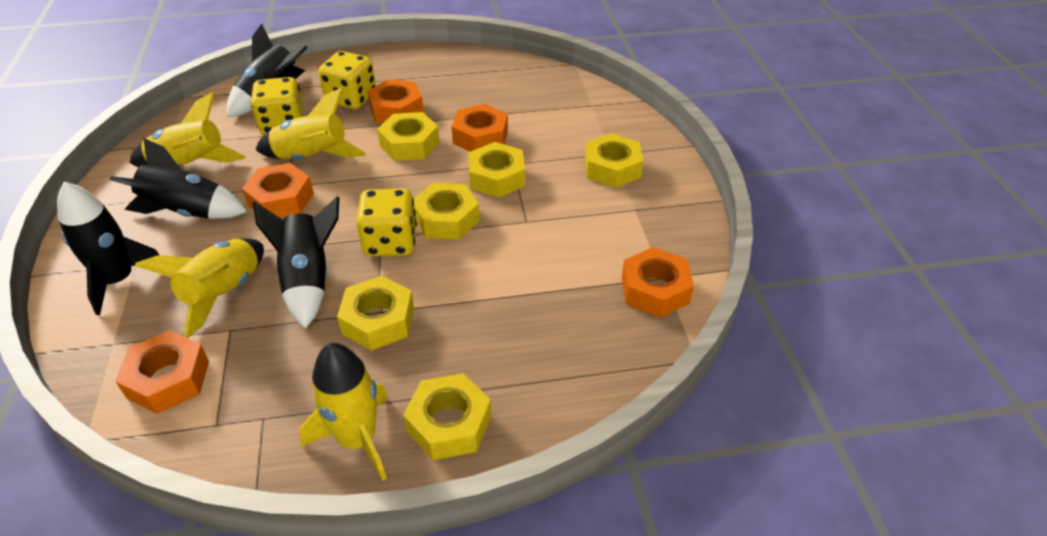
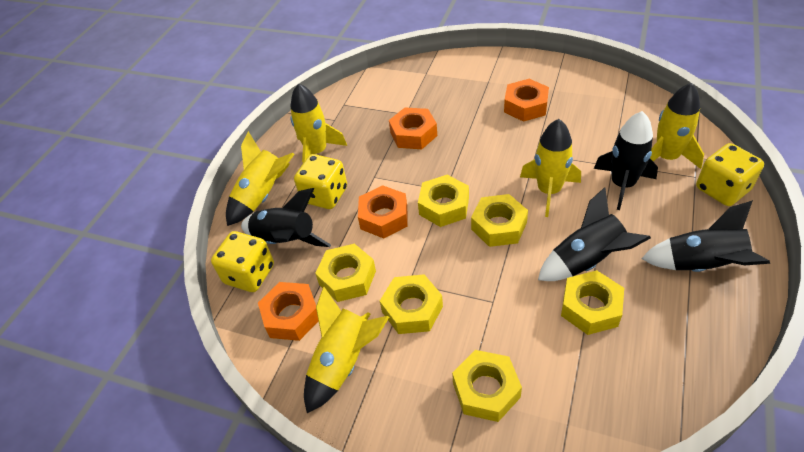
orange nut: 5 -> 4
yellow rocket: 4 -> 5

